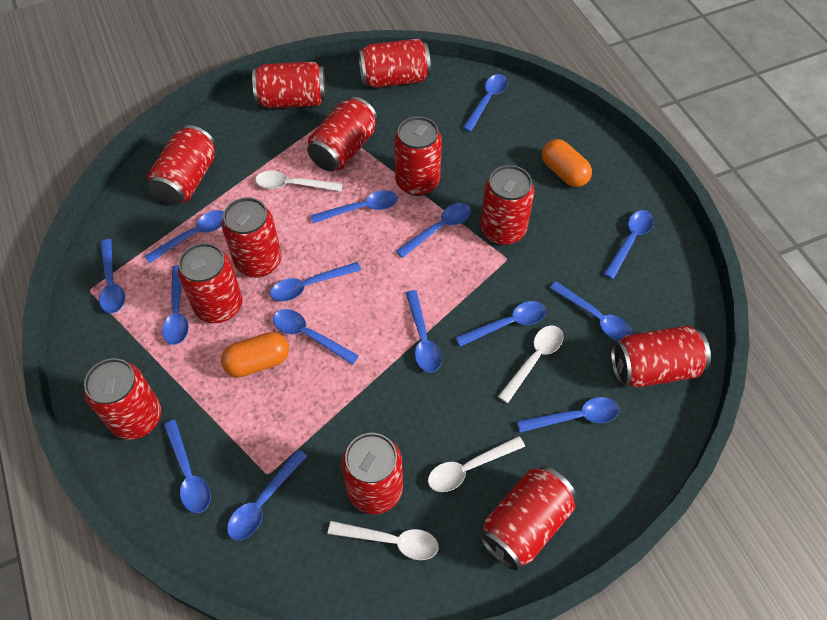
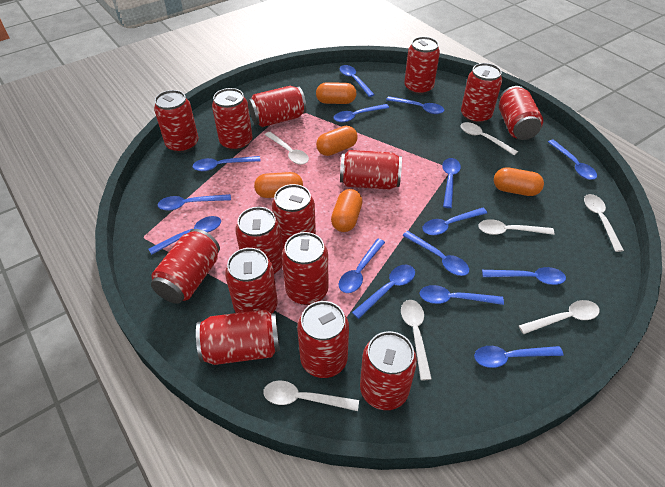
orange capsule: 2 -> 5
red can: 12 -> 15
white spoon: 4 -> 7

